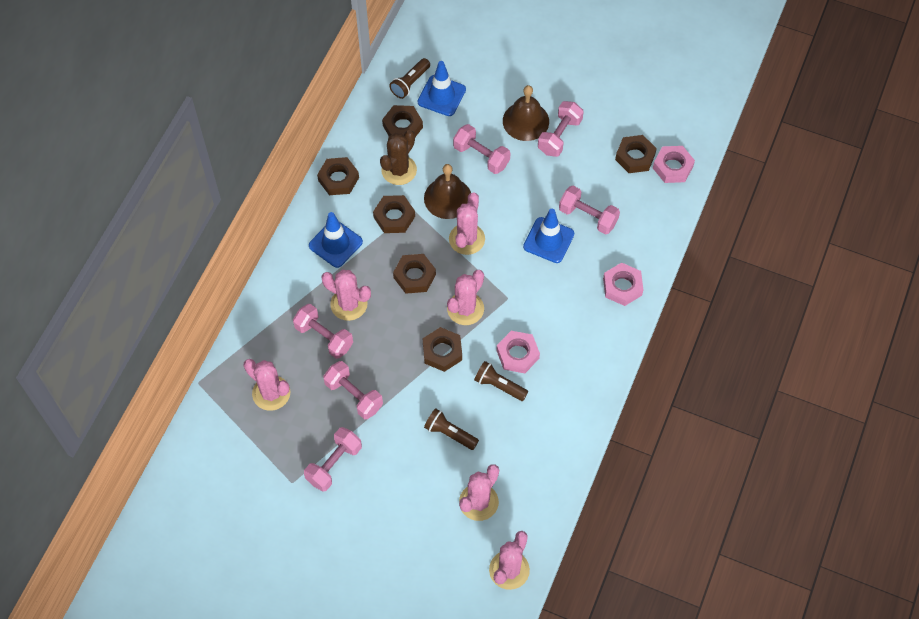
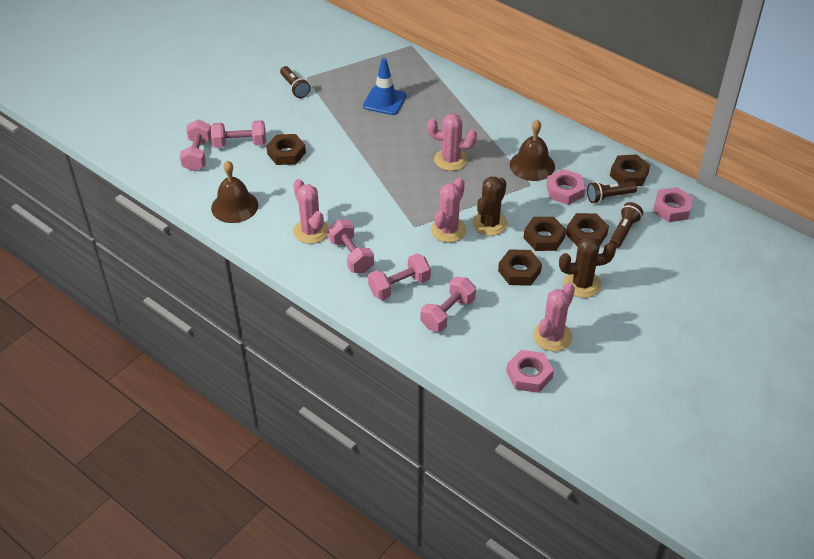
blue traffic cone: 3 -> 1
brown cactus: 1 -> 2
brown nut: 6 -> 5
pink cactus: 6 -> 4
pink dumbbell: 6 -> 5

